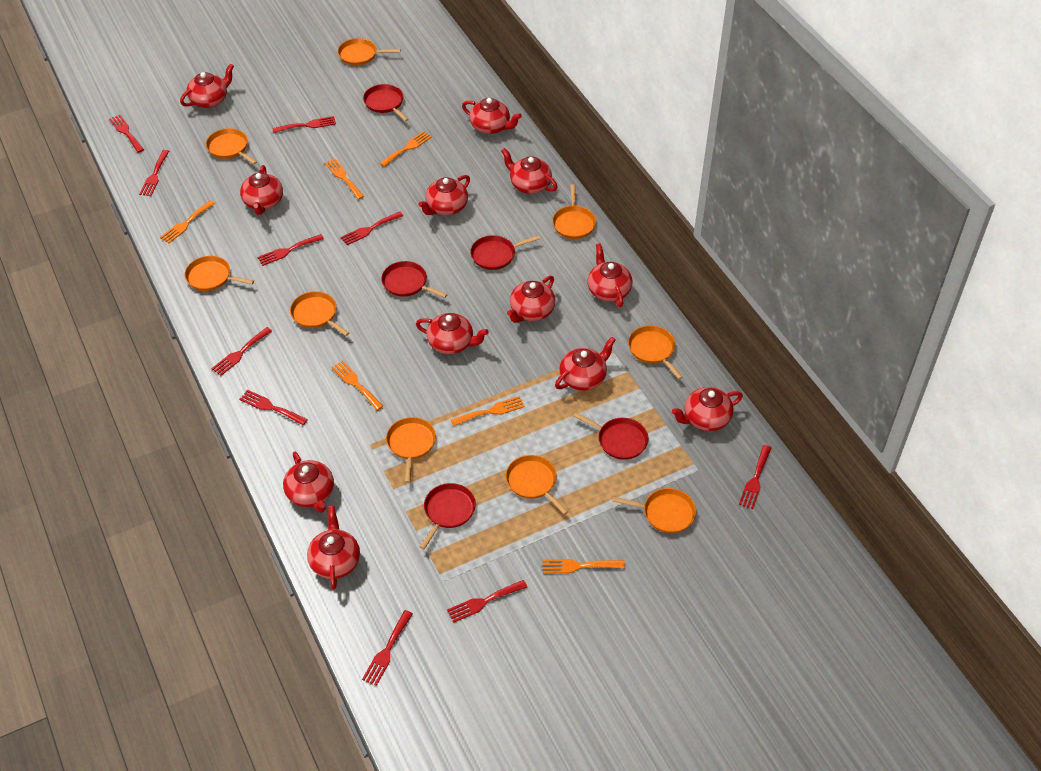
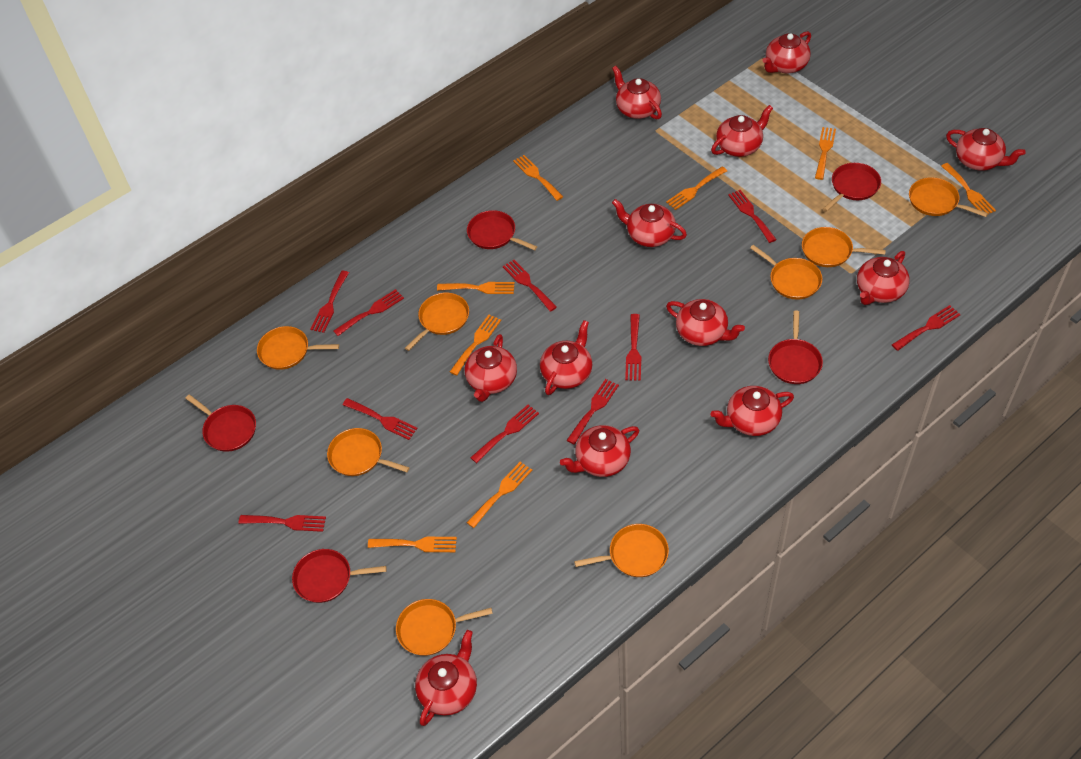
orange fork: 6 -> 8
orange pan: 9 -> 8

